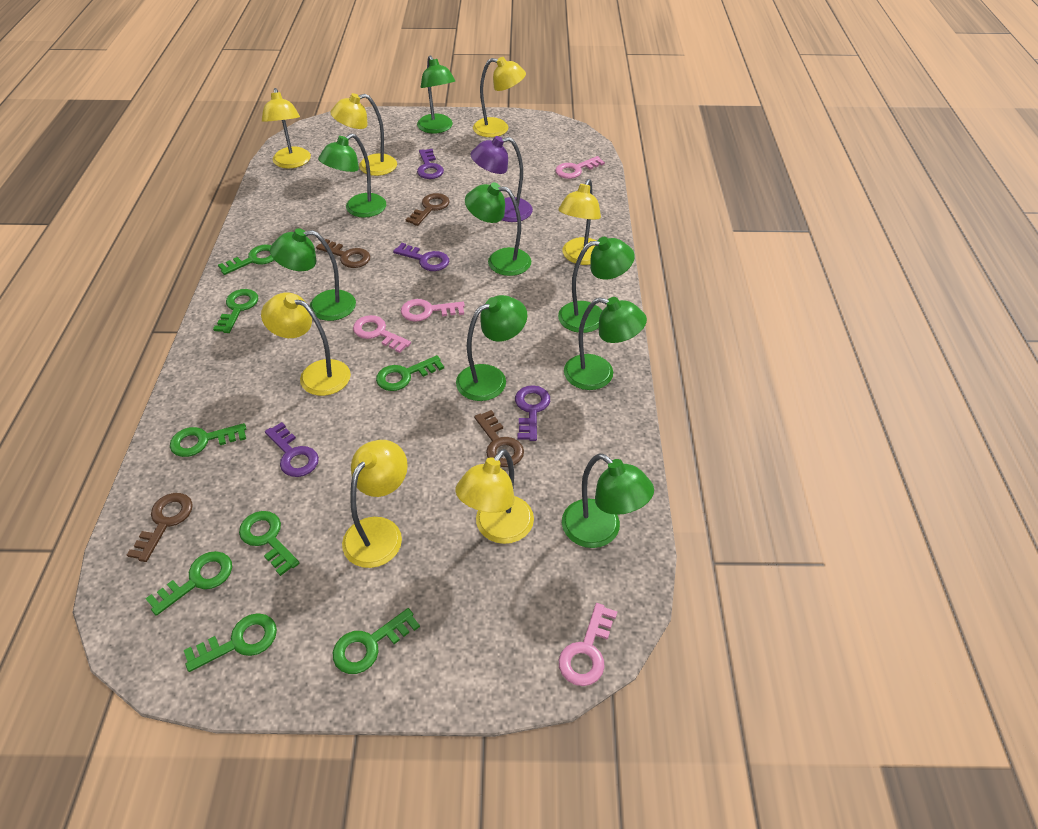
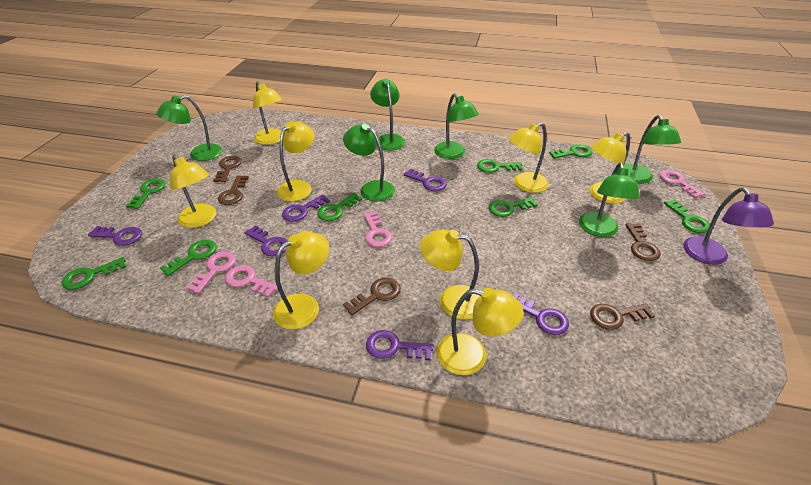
brown key: 4 -> 5
green lamp: 8 -> 6
purple key: 4 -> 6
yellow lamp: 7 -> 8

